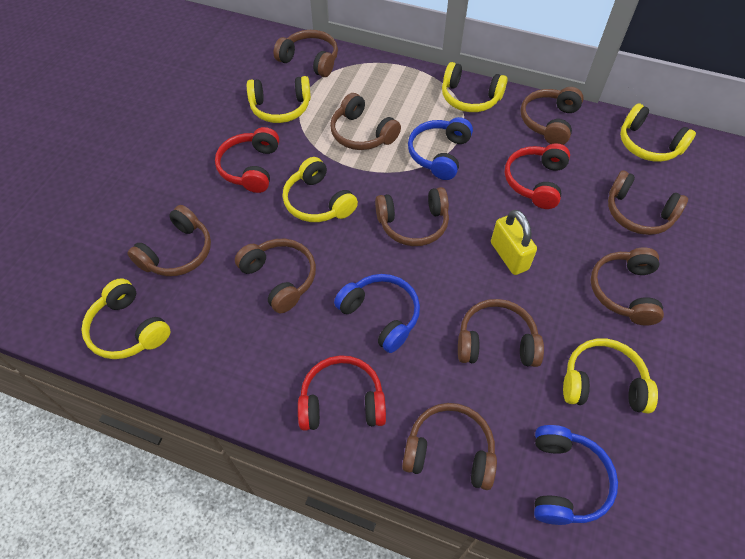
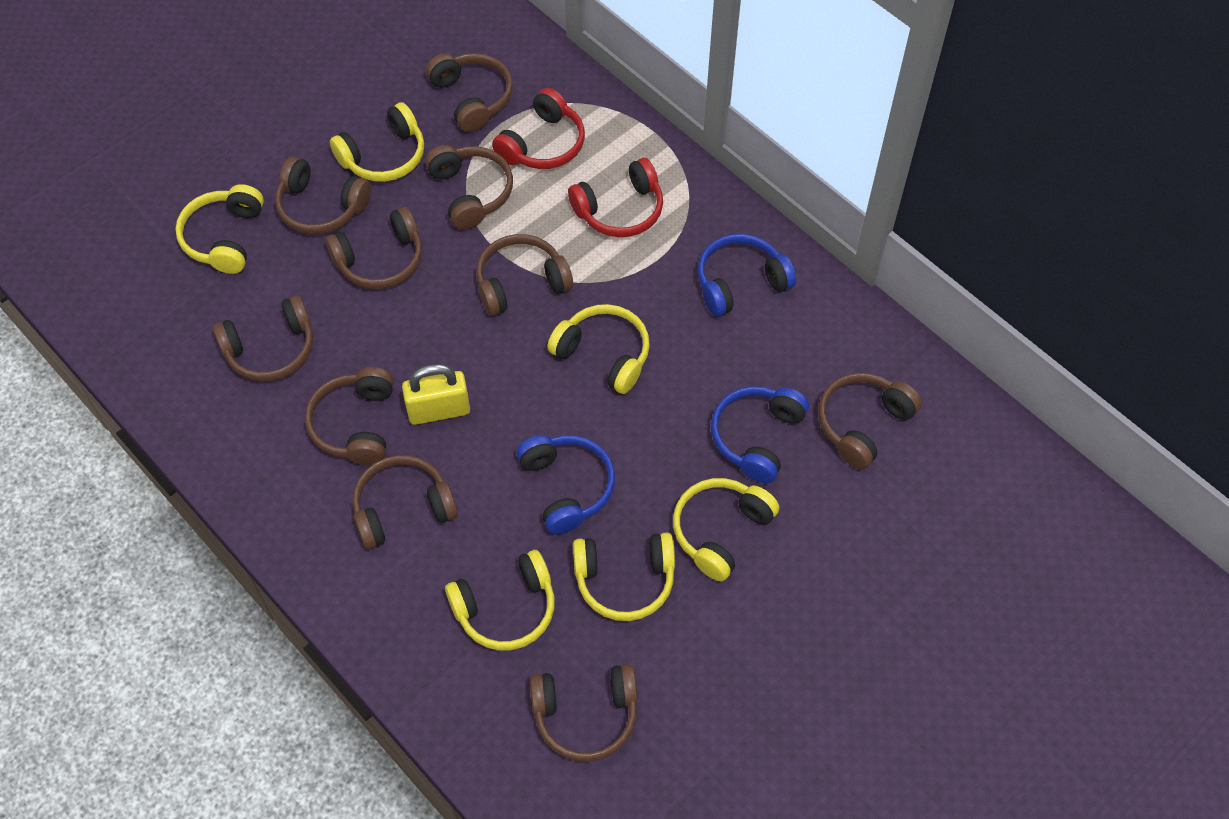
red headphones: 3 -> 2

